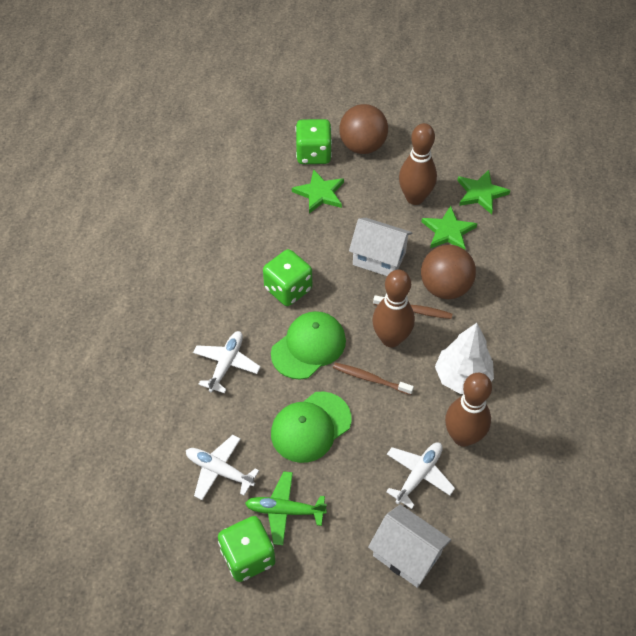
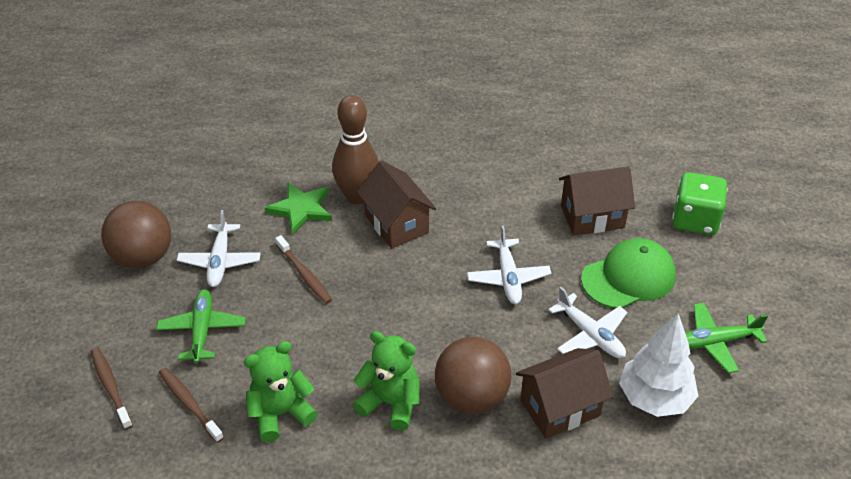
brown bowling pin: 3 -> 1
brown house: 0 -> 3
brown toothbrush: 2 -> 3
green cap: 2 -> 1
green dice: 3 -> 1
green plane: 1 -> 2
green star: 3 -> 1
green teddy bear: 0 -> 2
white house: 2 -> 0

